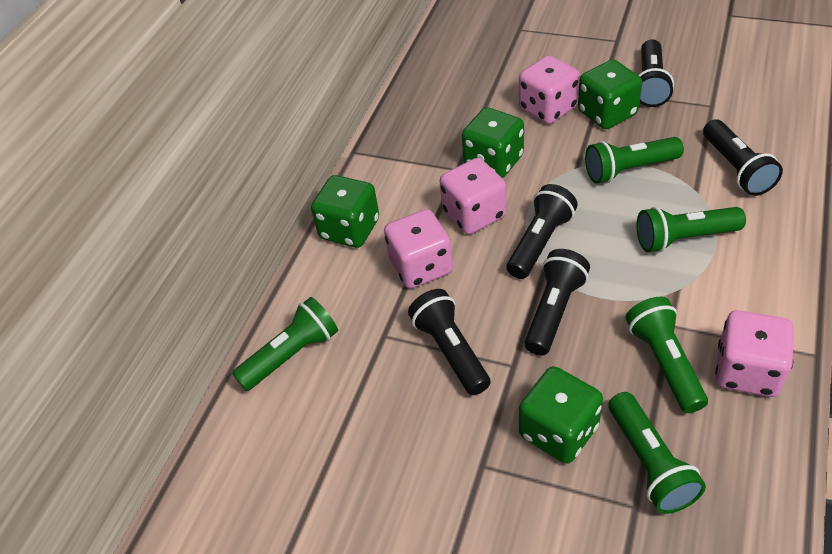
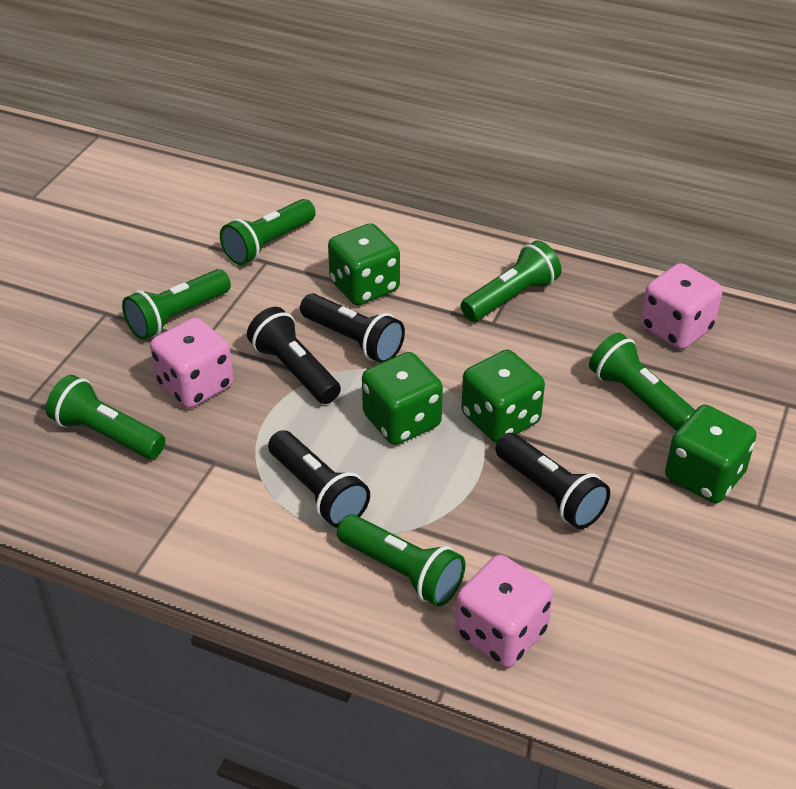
black flashlight: 5 -> 4
green flashlight: 5 -> 6
pink dice: 4 -> 3

